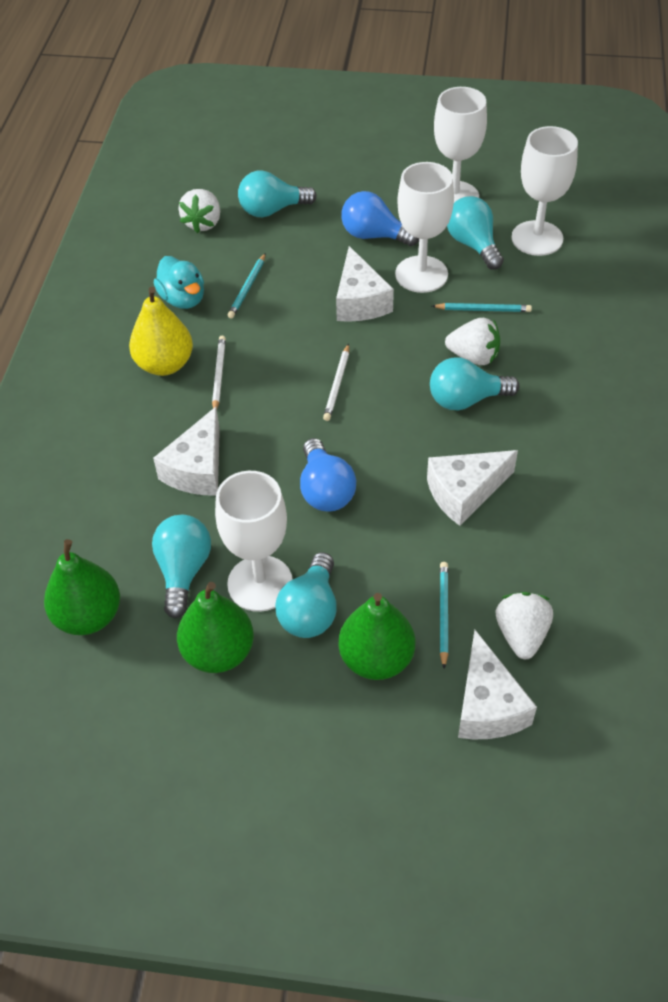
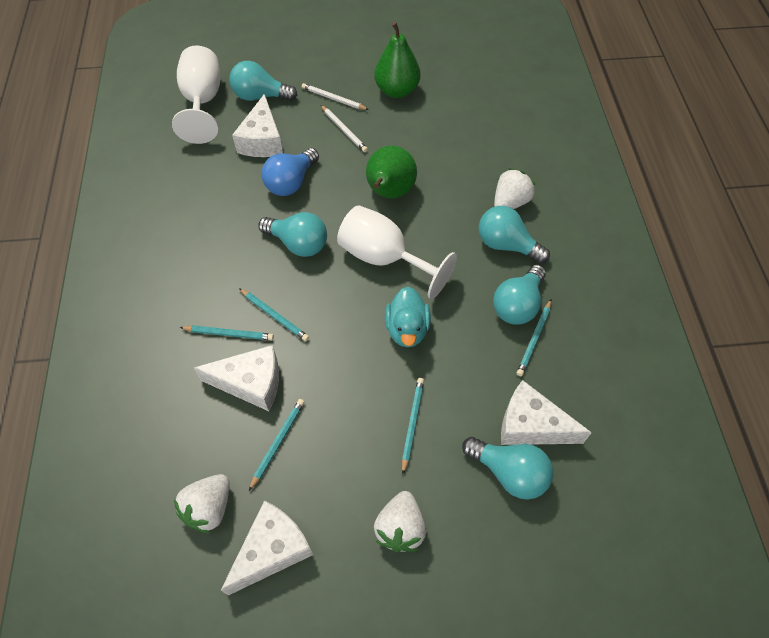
blue light bulb: 2 -> 1
green pear: 3 -> 2
turquoise pencil: 3 -> 5
white goblet: 4 -> 2
yellow pear: 1 -> 0

